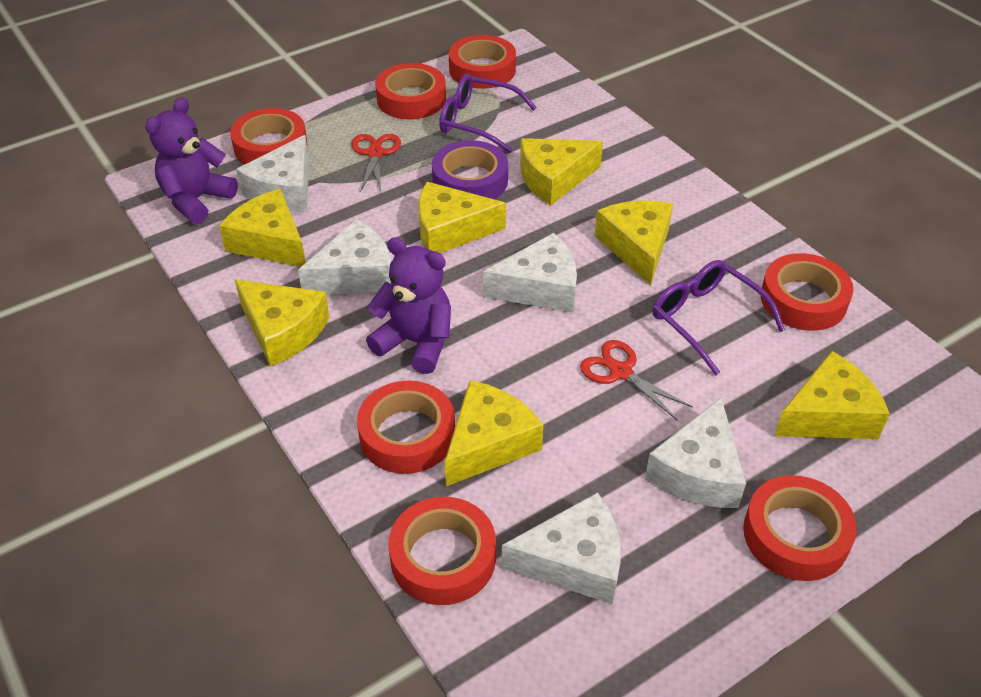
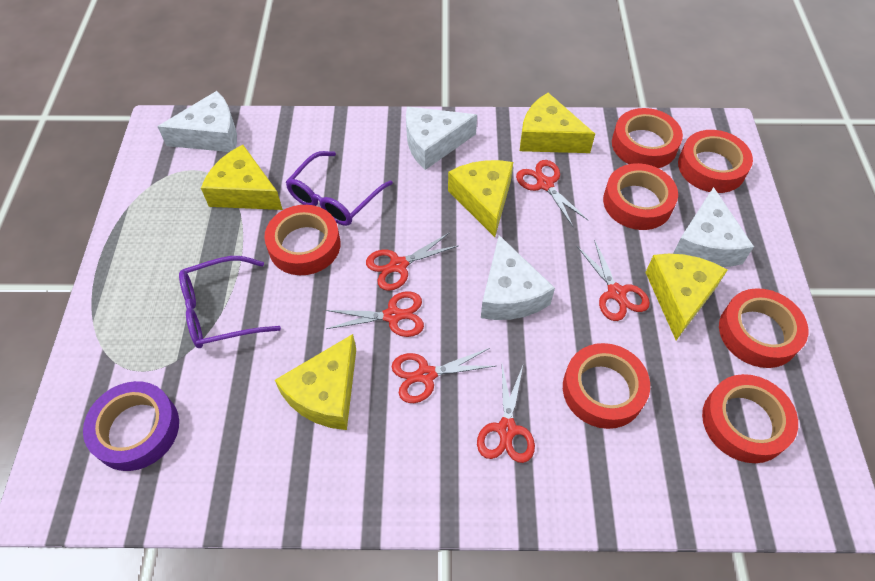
purple teddy bear: 2 -> 0
red scissors: 2 -> 6
white cheese: 5 -> 4
yellow cheese: 7 -> 5

